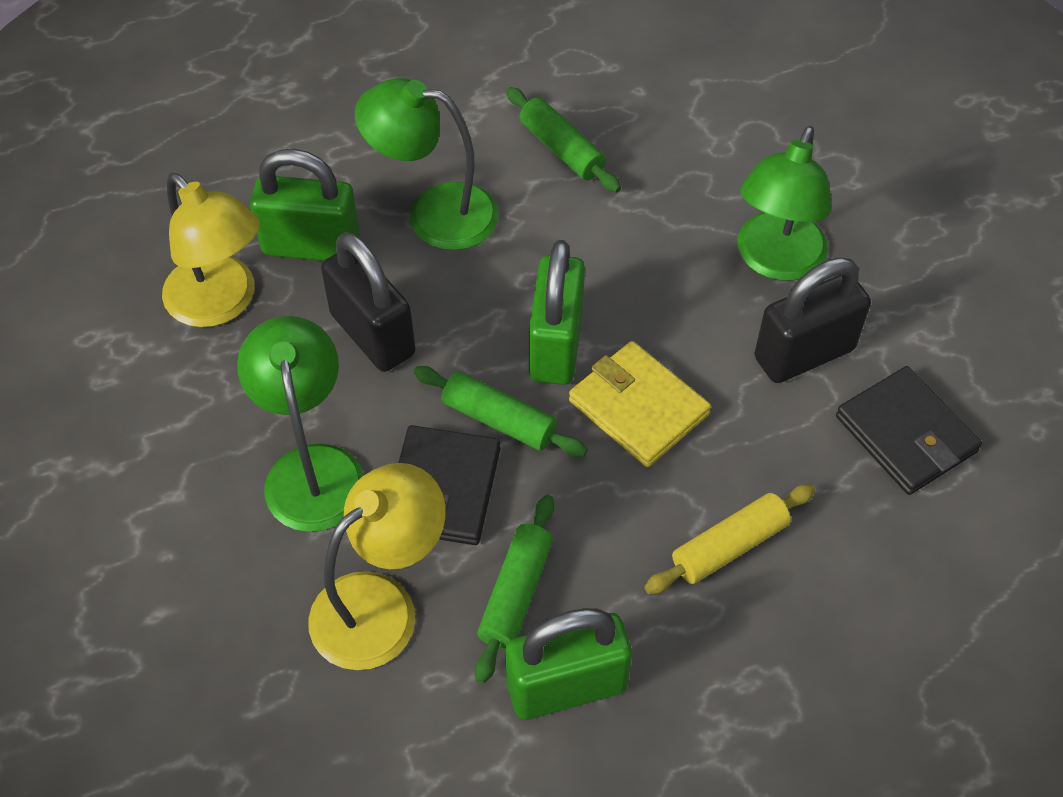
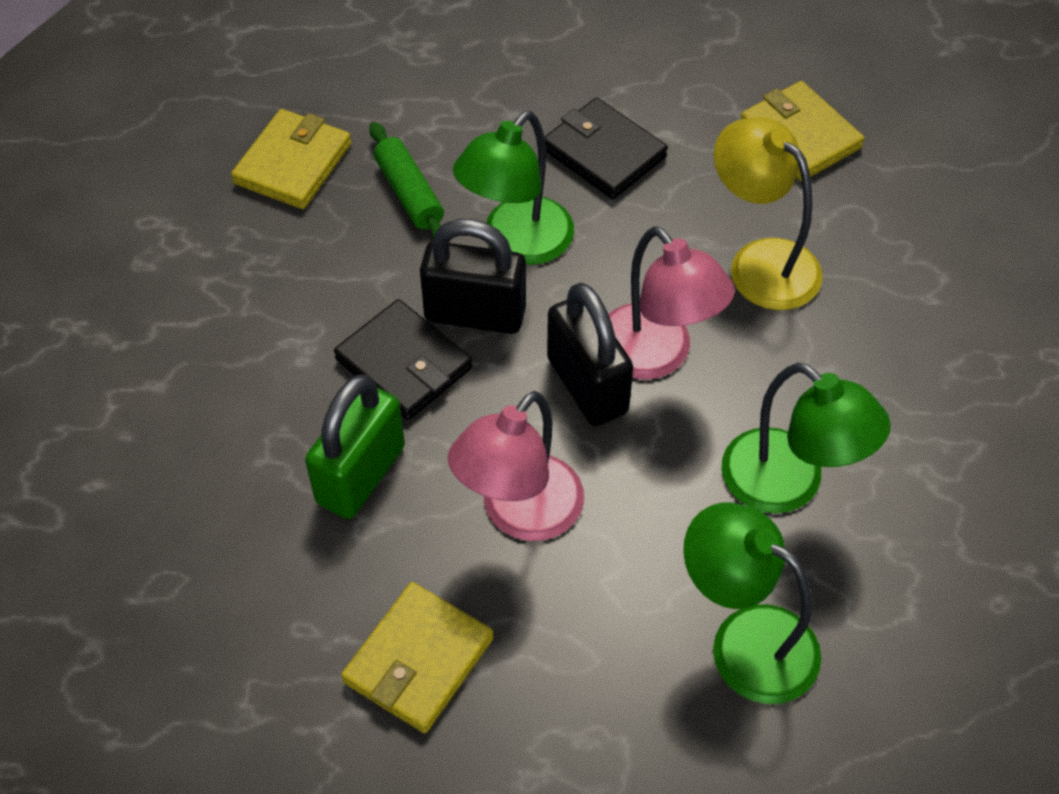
green padlock: 3 -> 1
green rolling pin: 3 -> 1
pink lamp: 0 -> 2
yellow lamp: 2 -> 1
yellow rolling pin: 1 -> 0
yellow wallet: 1 -> 3

